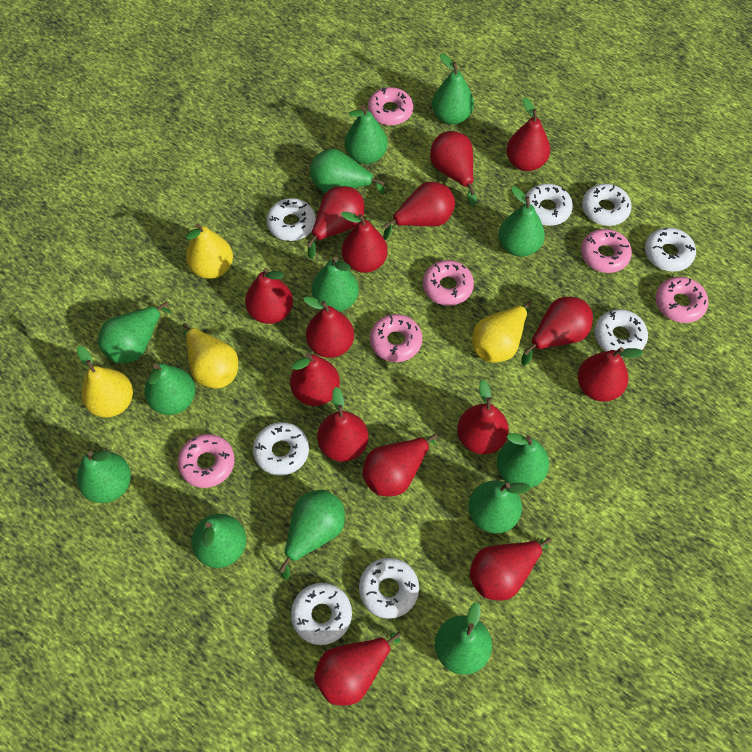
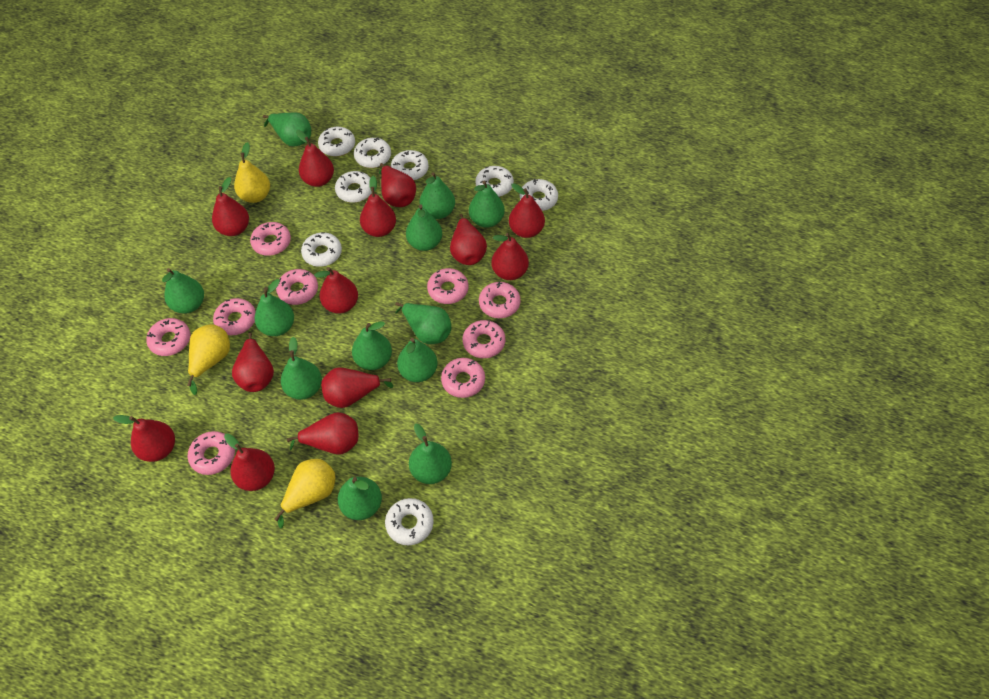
green pear: 13 -> 12
pink donut: 6 -> 9
red pear: 15 -> 13
yellow pear: 4 -> 3

